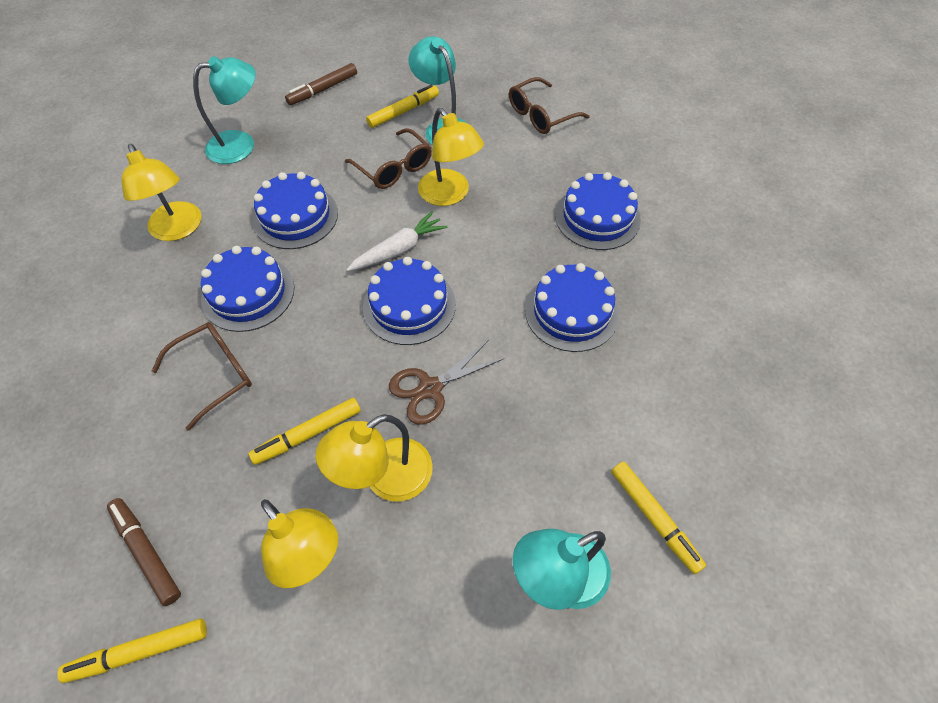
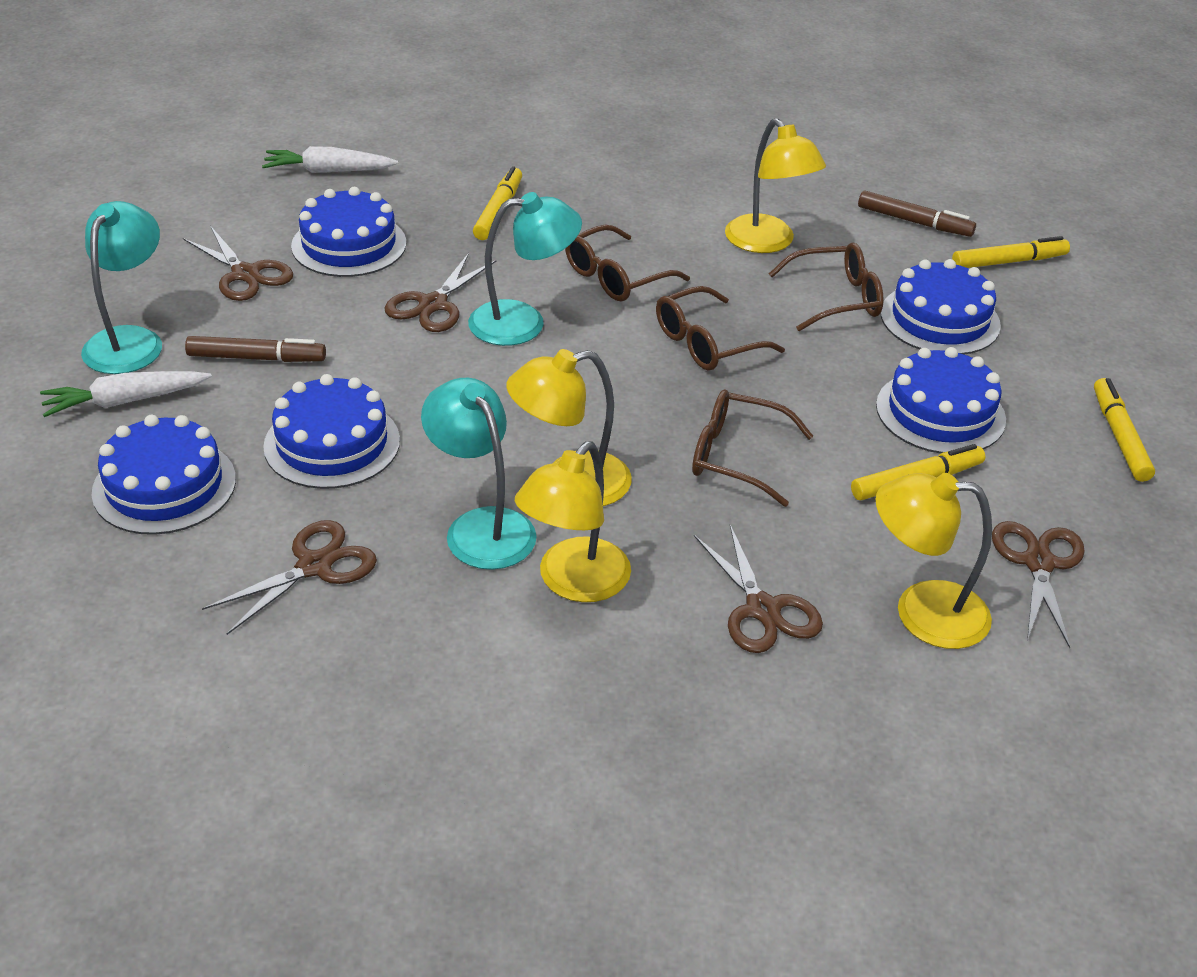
brown glasses: 3 -> 4
brown scissors: 1 -> 5
white carrot: 1 -> 2

